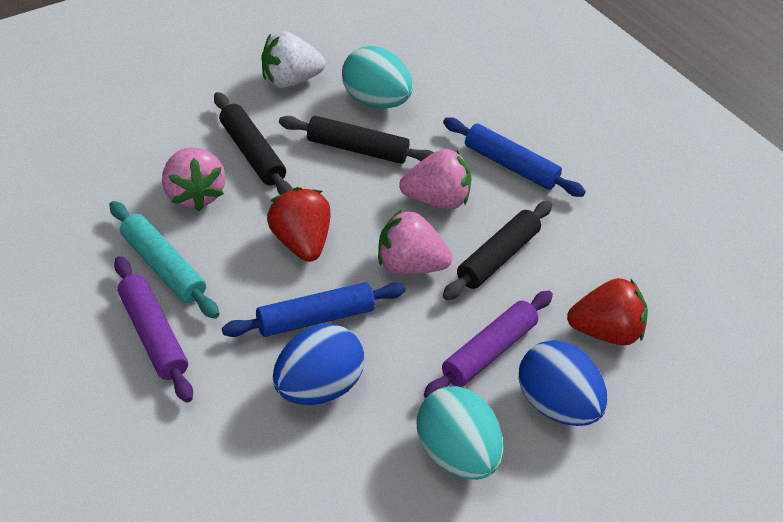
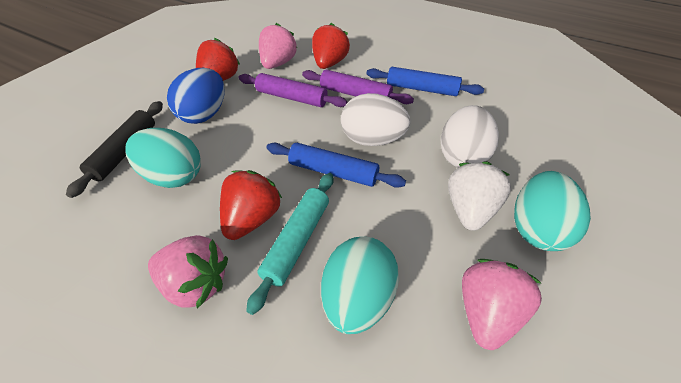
black rolling pin: 3 -> 1
blue egg: 2 -> 1
red strawberry: 2 -> 3
turquoise egg: 2 -> 3
white egg: 0 -> 2

